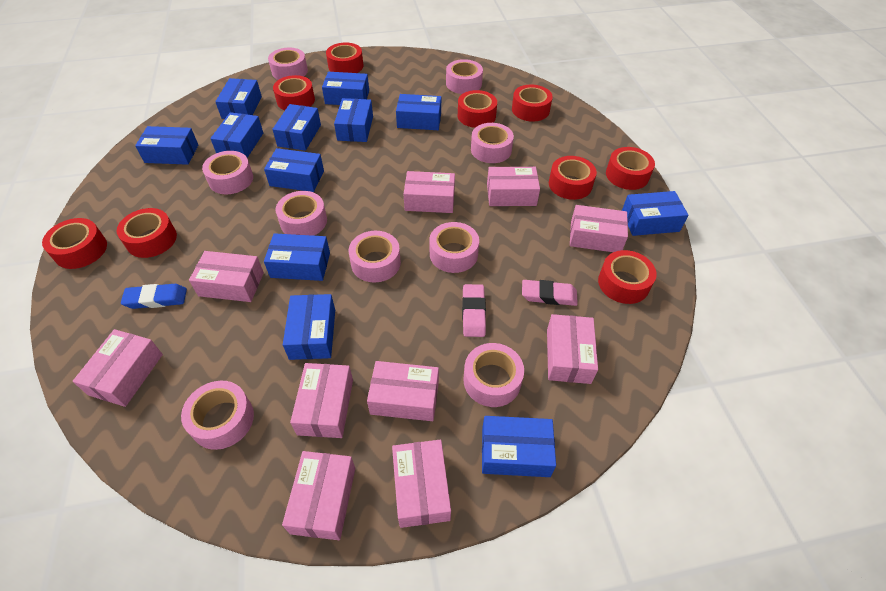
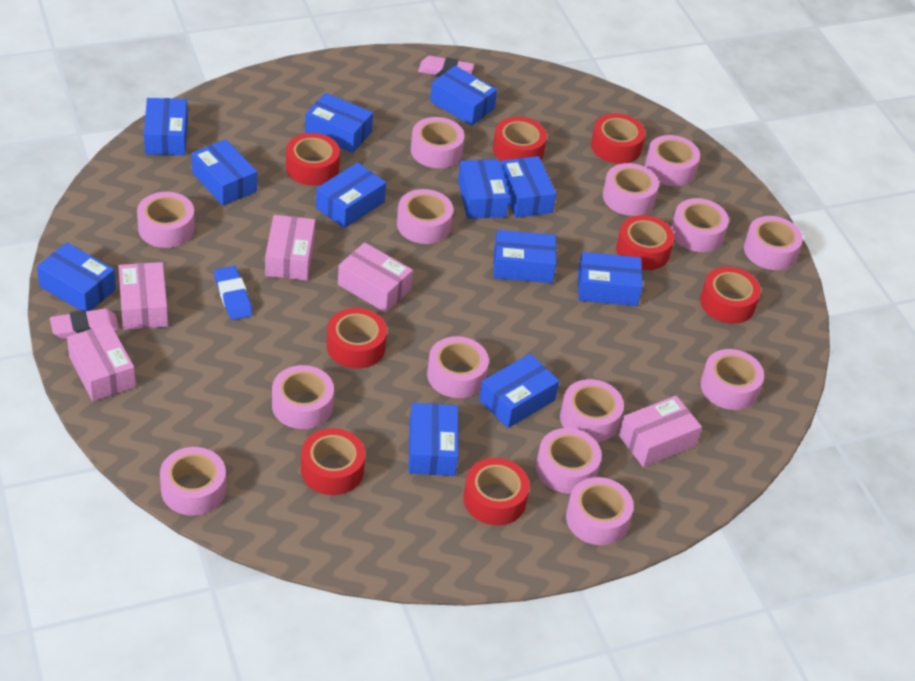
pink box: 10 -> 5
pink tape: 9 -> 14
red tape: 9 -> 8

